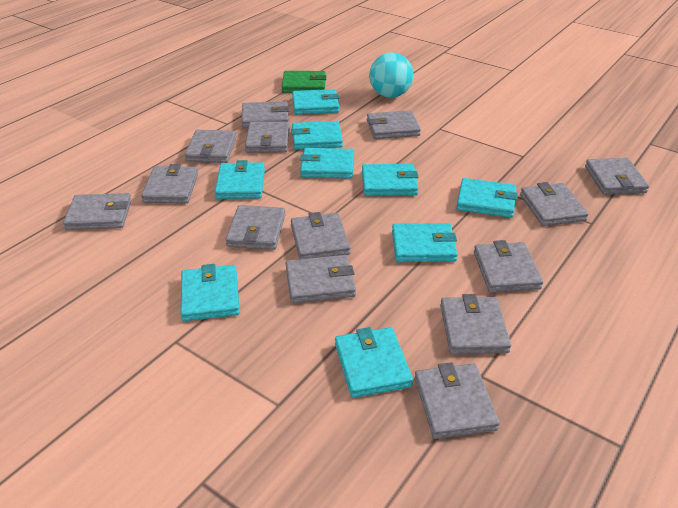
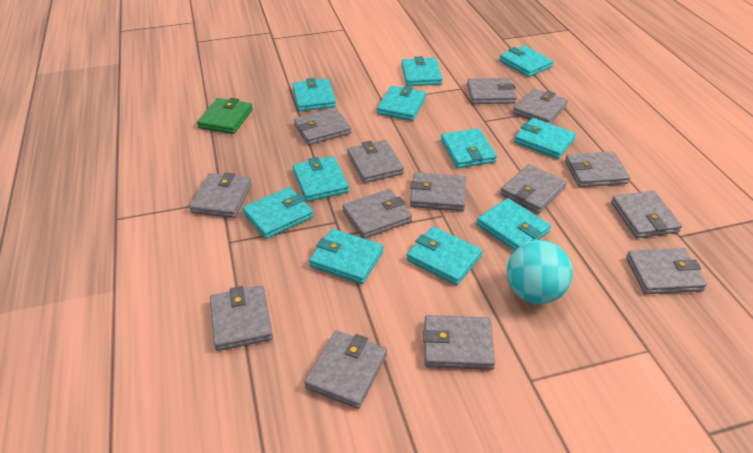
turquoise wallet: 9 -> 11

